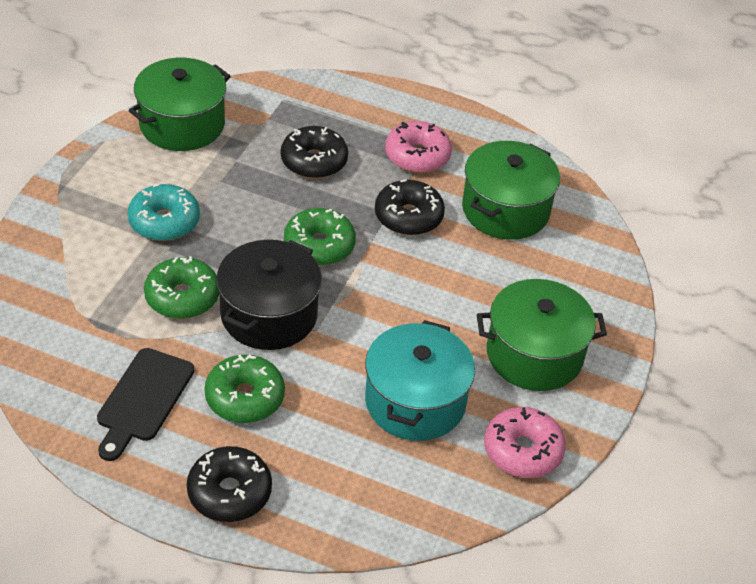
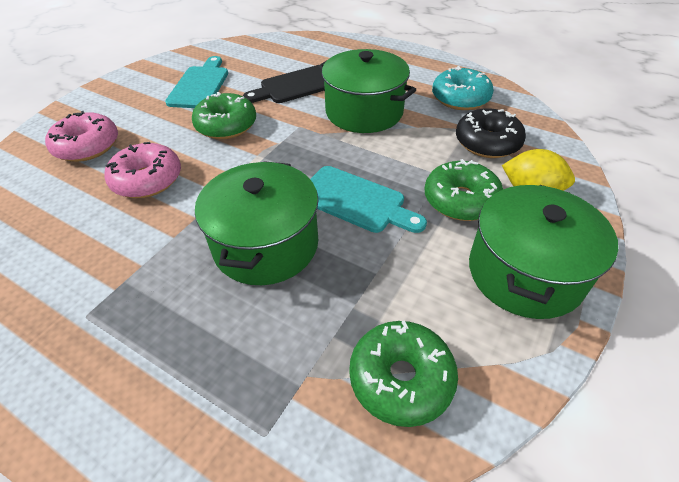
black donut: 3 -> 1
black pot: 1 -> 0
turquoise cutting board: 0 -> 2
turquoise pot: 1 -> 0
yellow lemon: 0 -> 1

